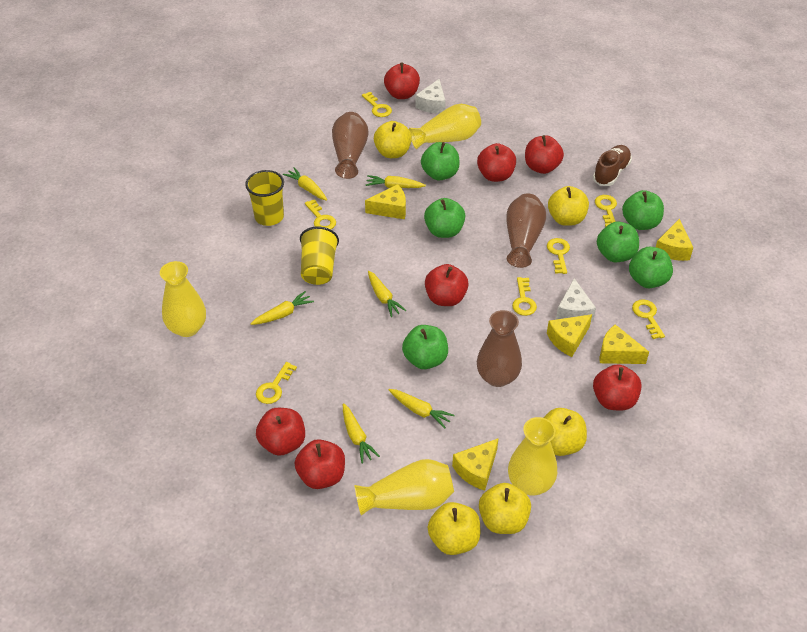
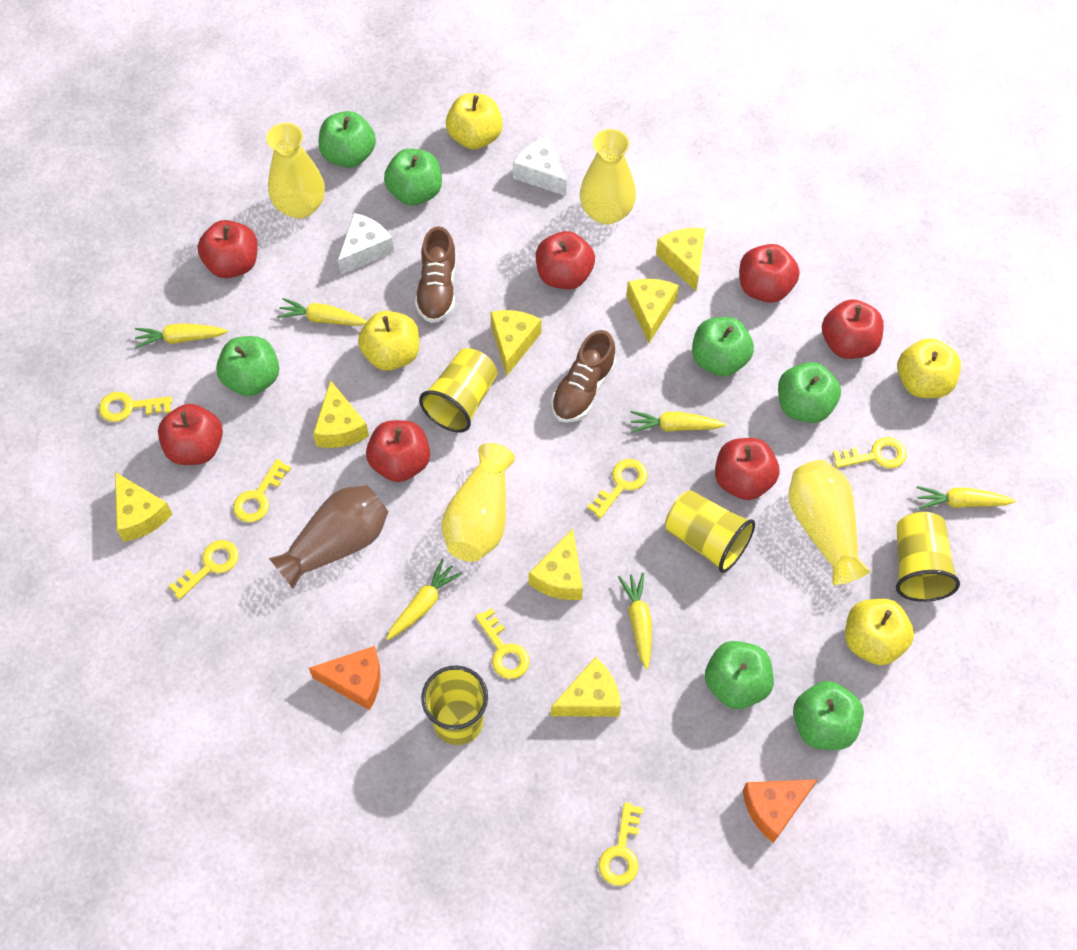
brown shoe: 1 -> 2
brown vase: 3 -> 1
green apple: 6 -> 7
orange cheese: 0 -> 2
yellow apple: 5 -> 4
yellow cheese: 5 -> 7
yellow cup: 2 -> 4

